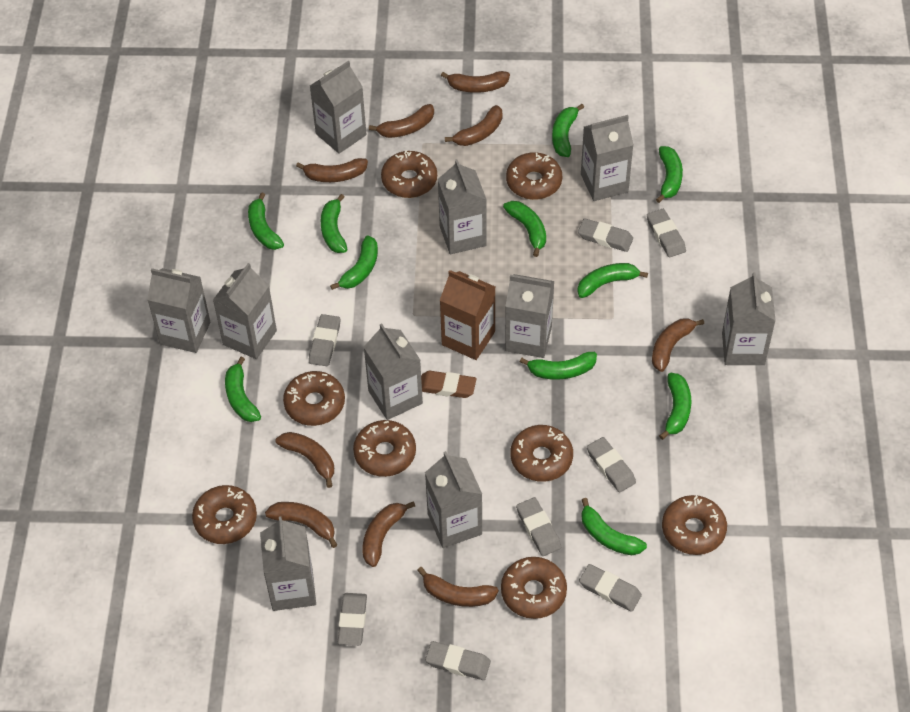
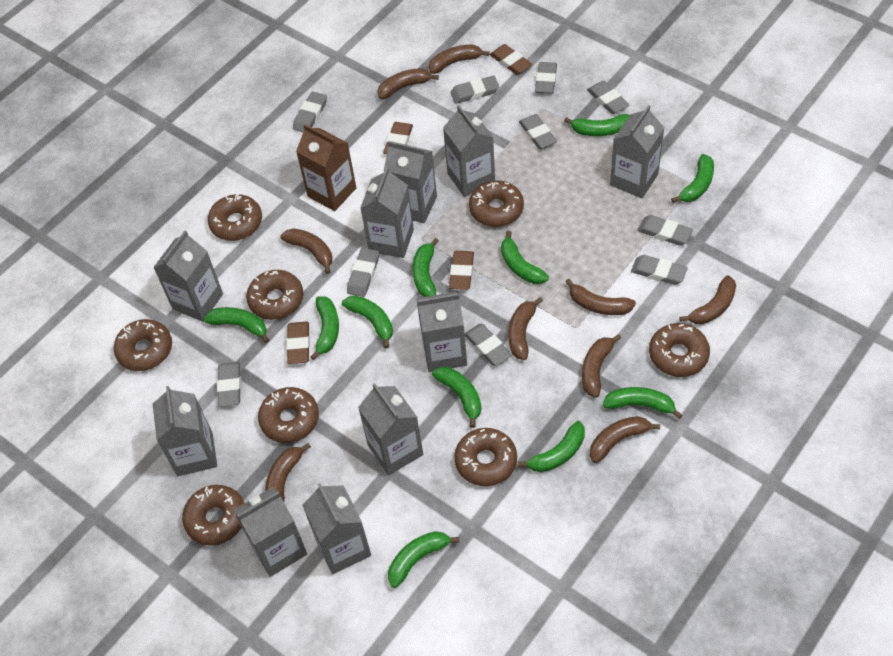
brown eraser: 1 -> 4
grey eraser: 8 -> 10

